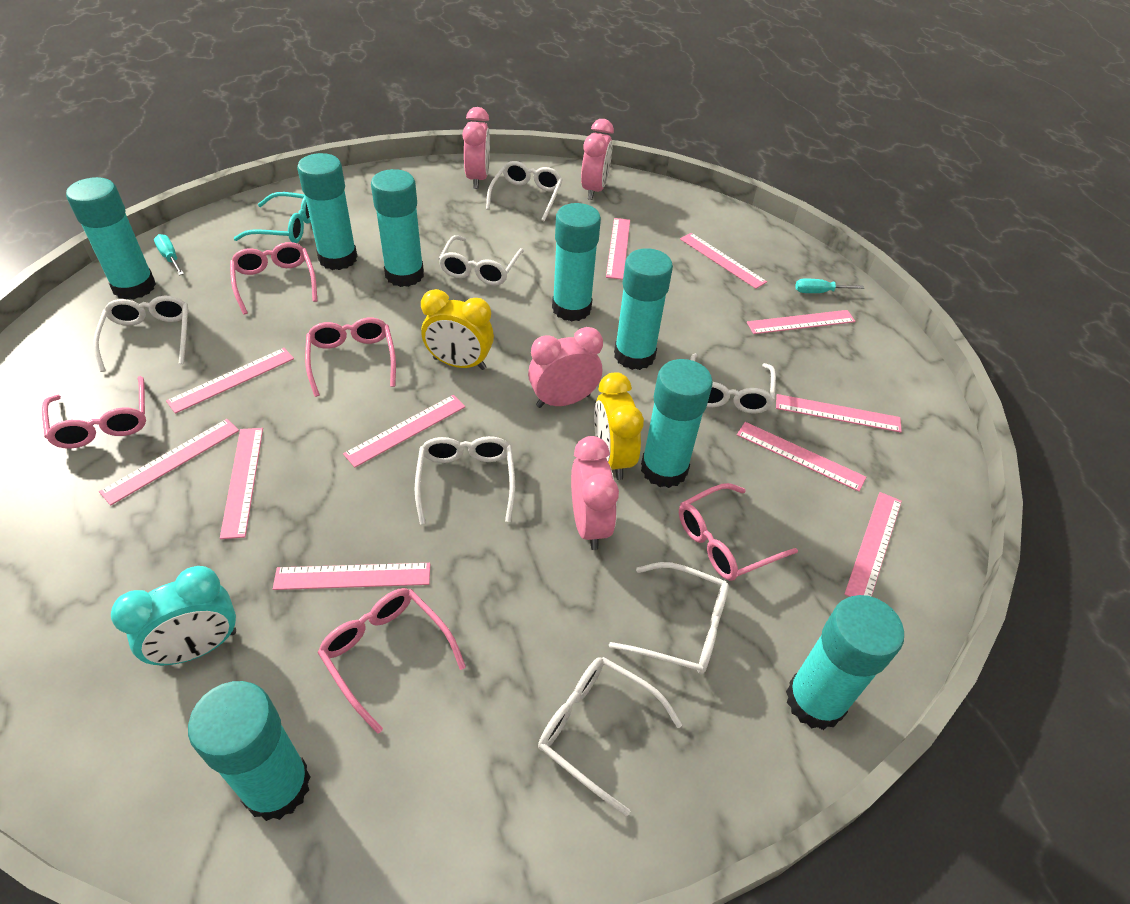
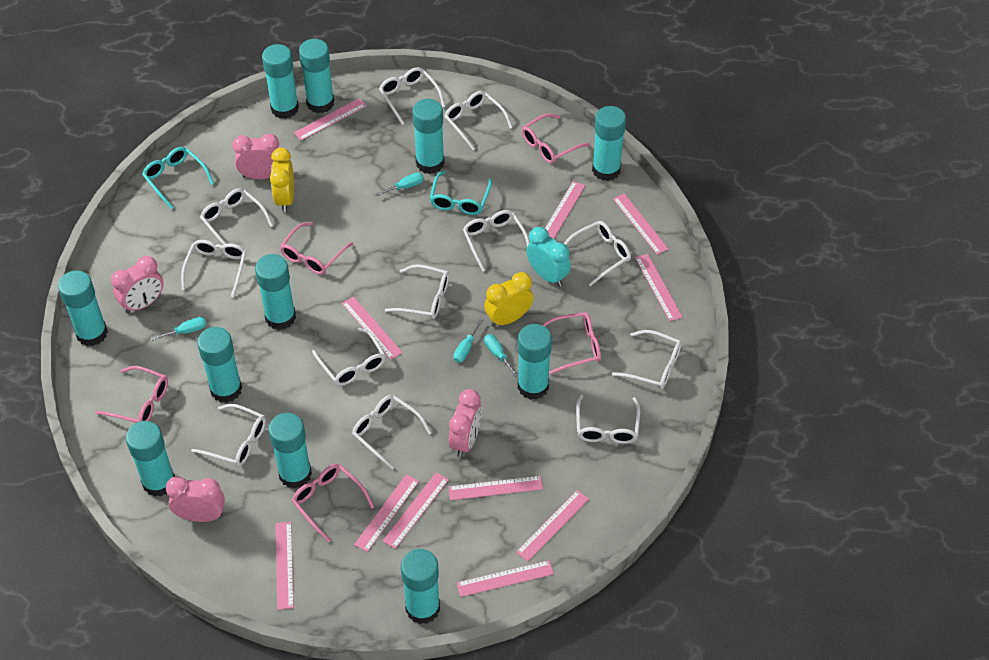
turquoise glasses: 1 -> 2
turquoise glue stick: 8 -> 11
turquoise screwdriver: 2 -> 4
white glasses: 7 -> 12

